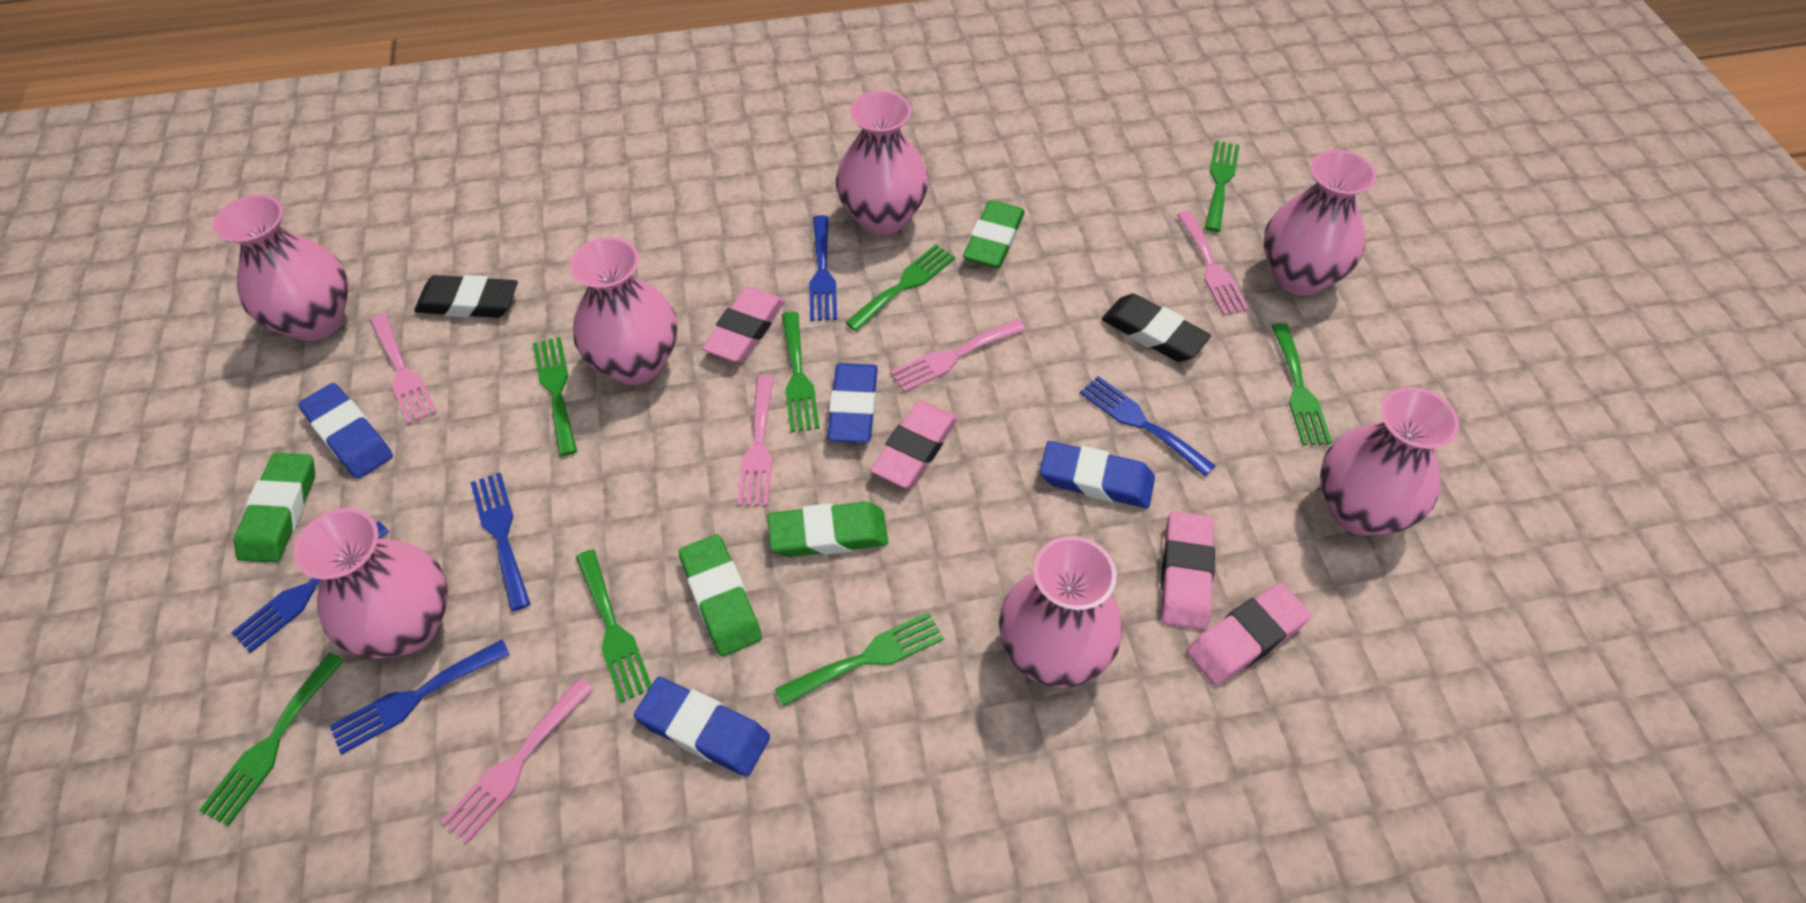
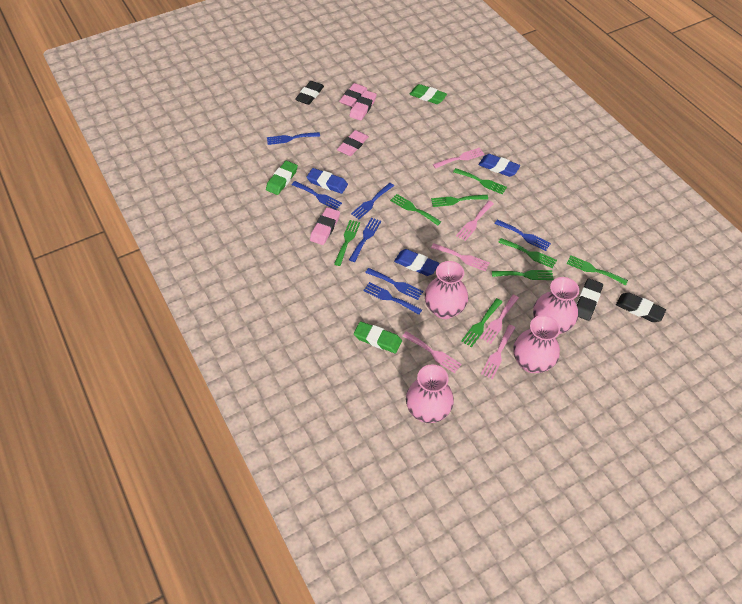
black eraser: 2 -> 3
blue eraser: 4 -> 3
blue fork: 5 -> 7
green eraser: 4 -> 3
pink fork: 5 -> 6
pink vase: 7 -> 4

